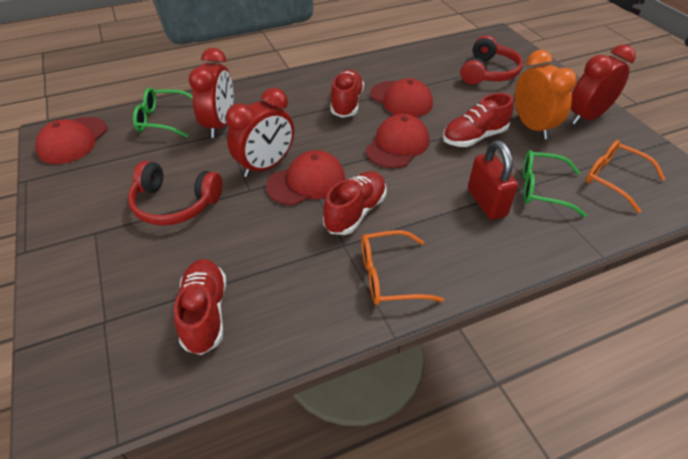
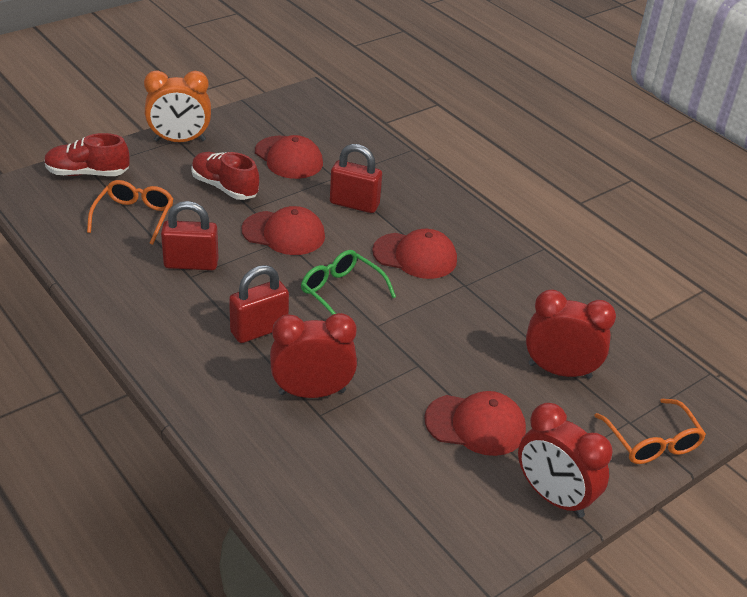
green glasses: 2 -> 1
red headphones: 2 -> 0
red padlock: 1 -> 3
red shoe: 4 -> 2

